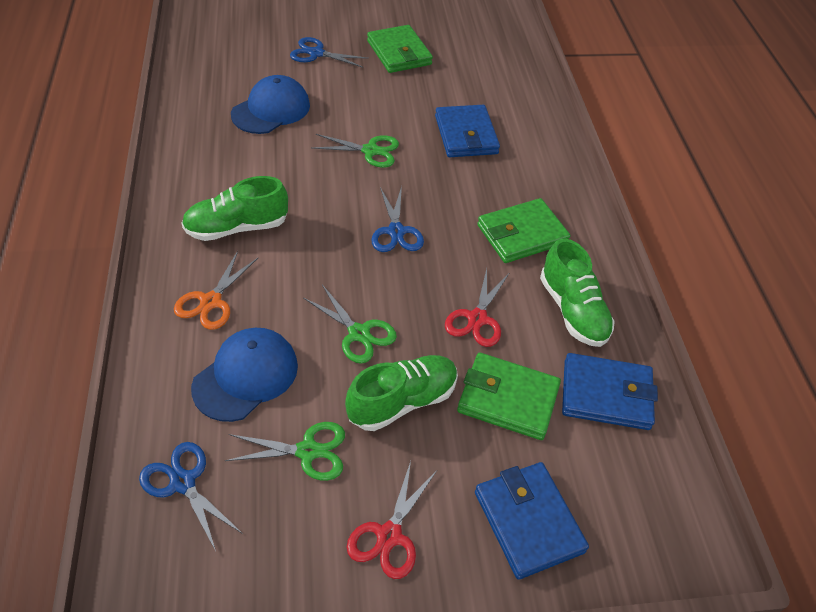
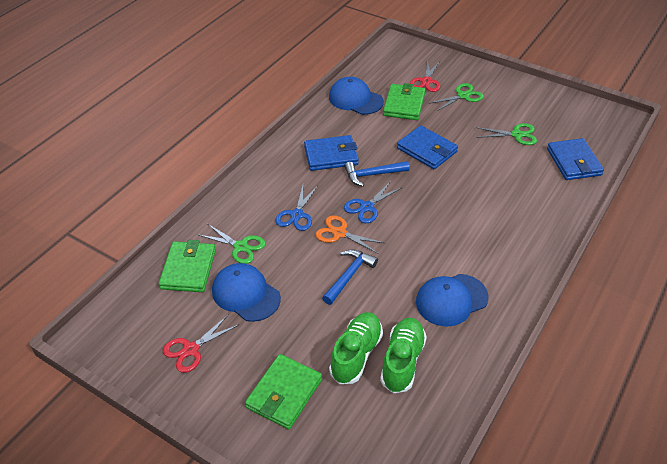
blue cap: 2 -> 3
blue hammer: 0 -> 2
blue scissors: 3 -> 2
green shoe: 3 -> 2

